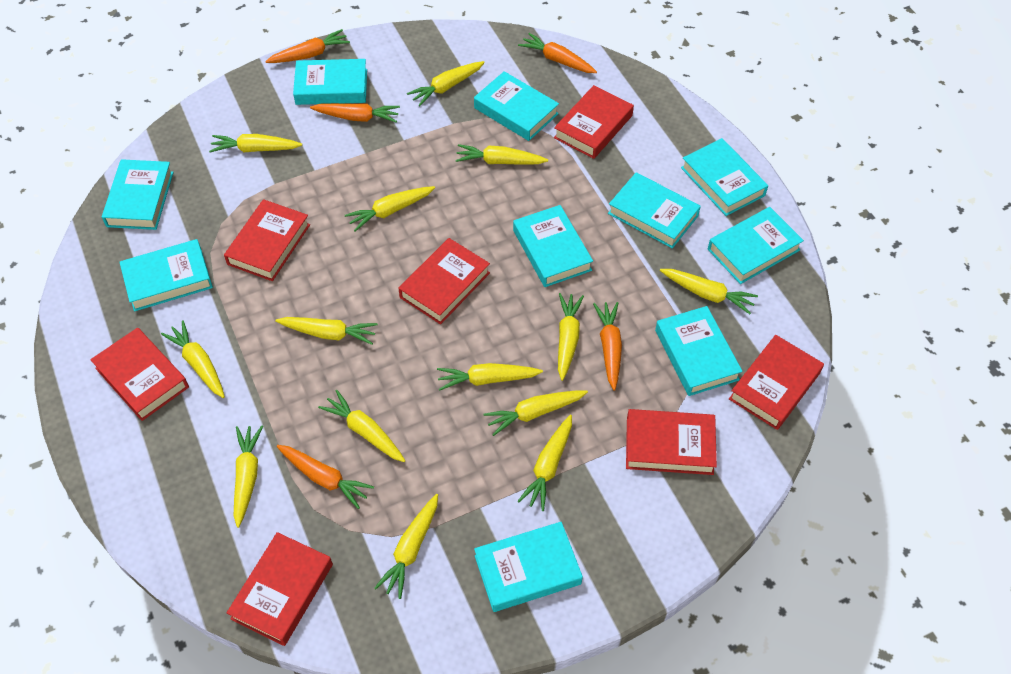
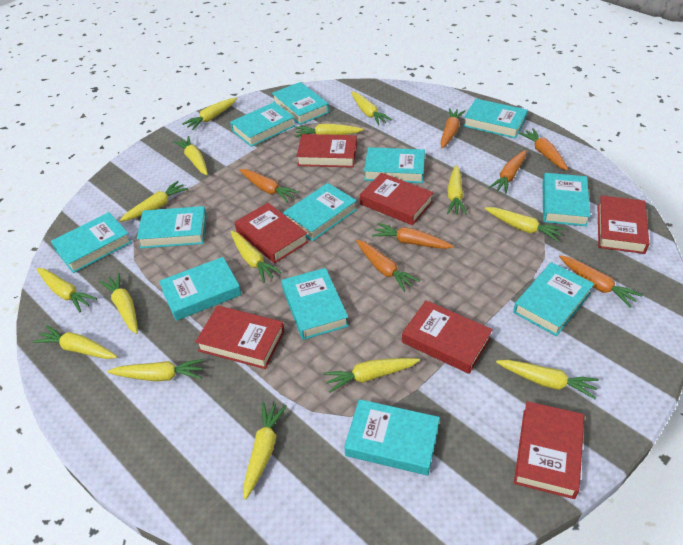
orange carrot: 5 -> 7
turquoise book: 10 -> 12
yellow carrot: 14 -> 15

